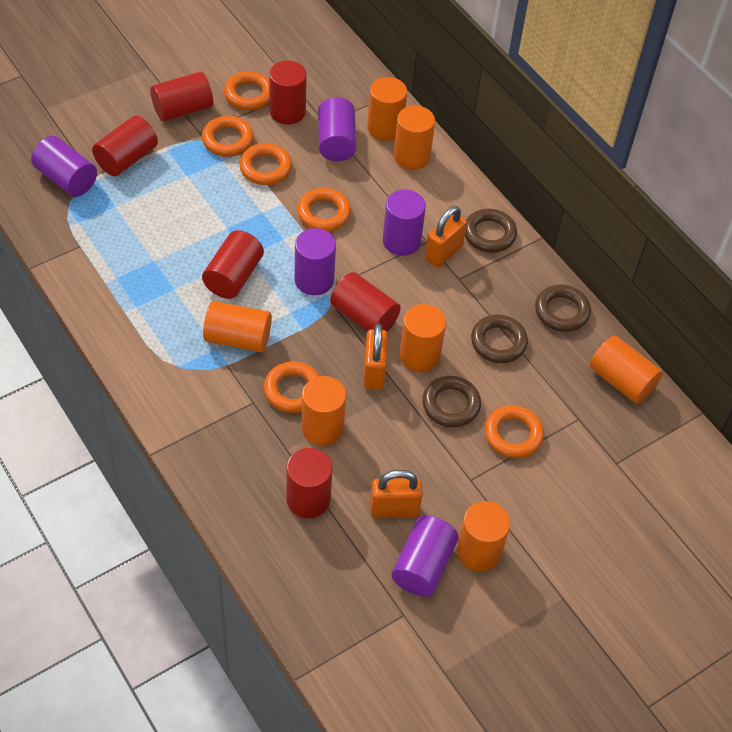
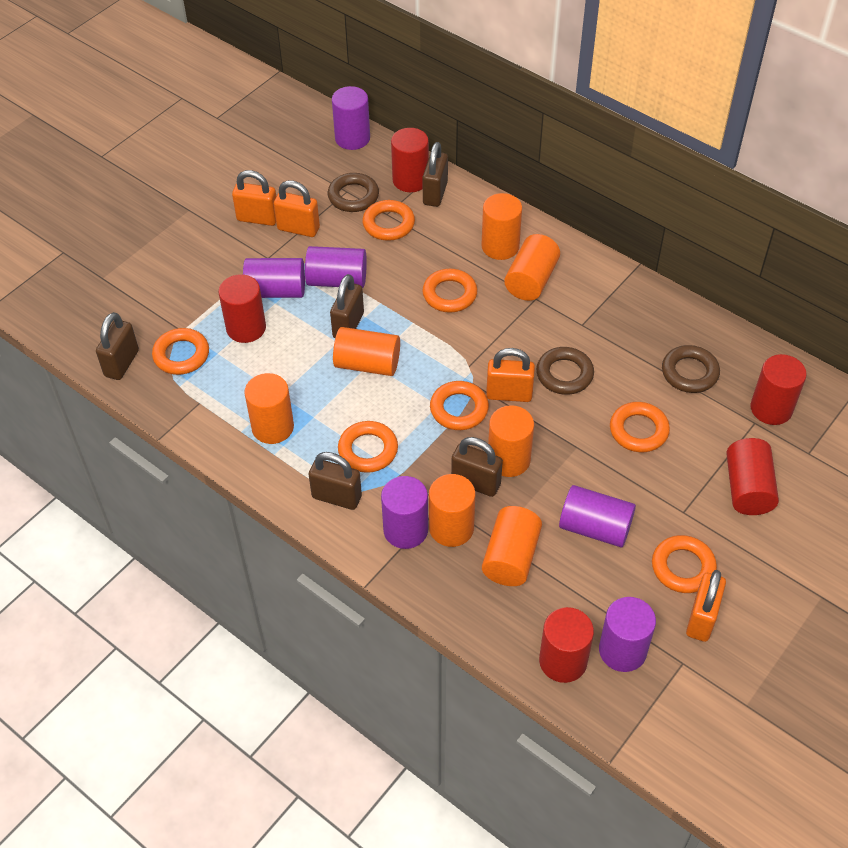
brown padlock: 0 -> 5
brown ring: 4 -> 3
orange padlock: 3 -> 4
orange ring: 6 -> 7
purple cylinder: 5 -> 6
red cylinder: 6 -> 5

